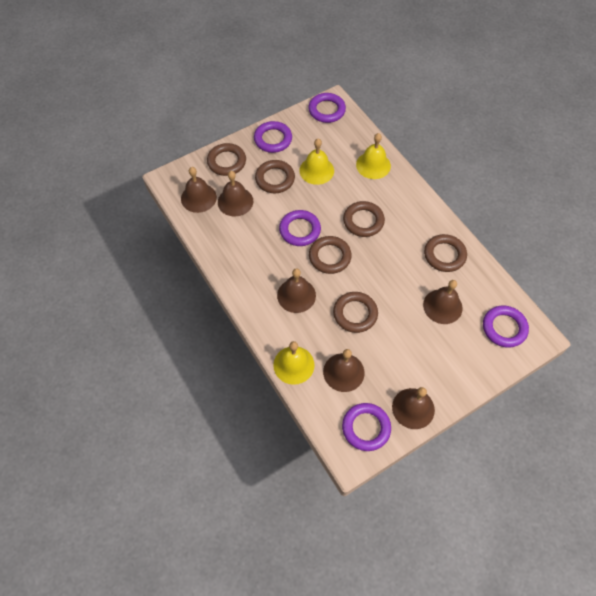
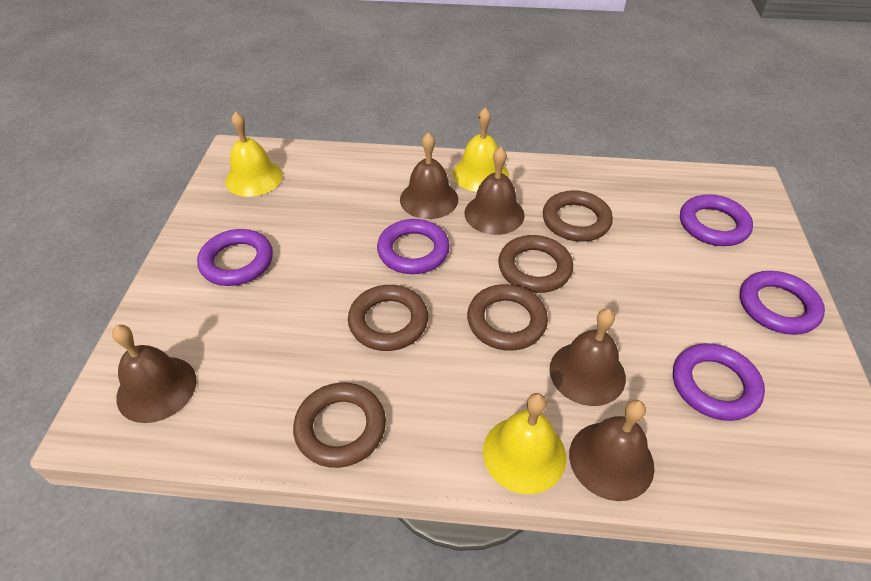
brown bell: 6 -> 5
brown ring: 6 -> 5

